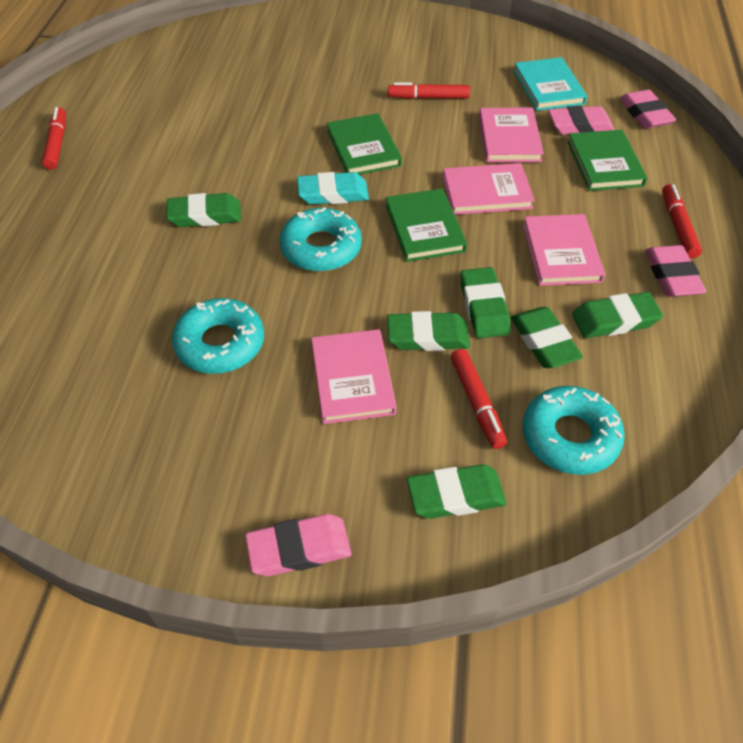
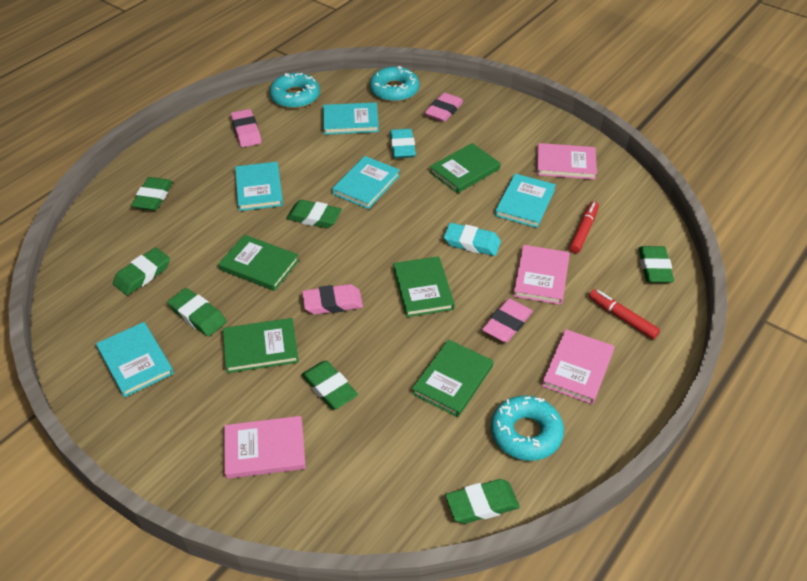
green book: 3 -> 5
green eraser: 6 -> 7
red marker: 4 -> 2
turquoise book: 1 -> 5
turquoise eraser: 1 -> 2

